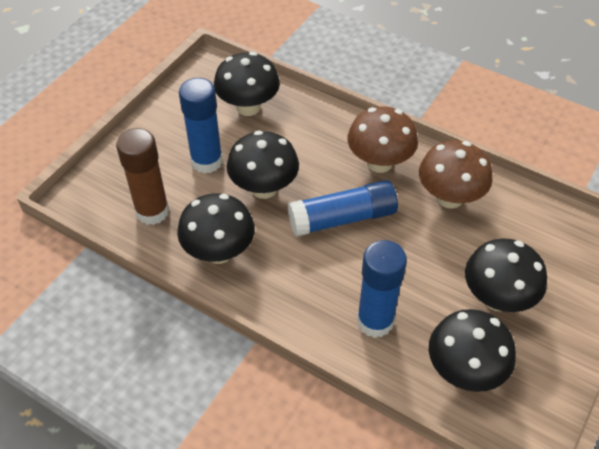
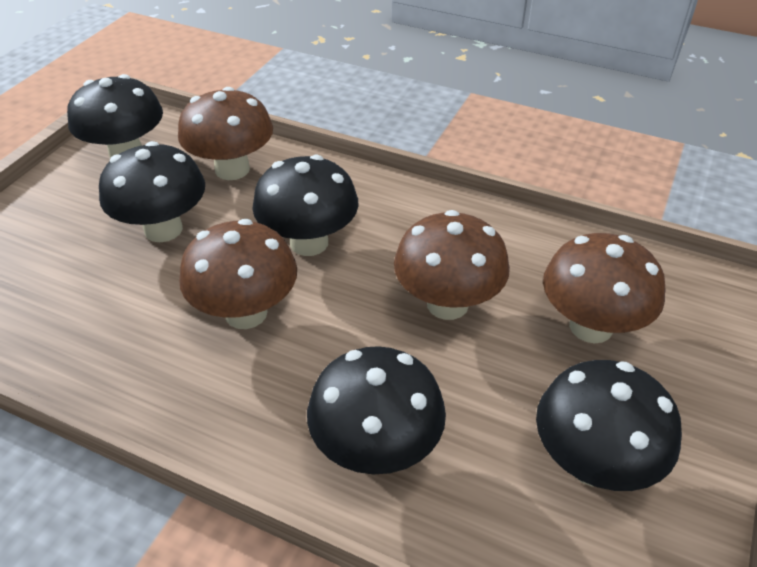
blue glue stick: 3 -> 0
brown glue stick: 1 -> 0
brown mushroom: 2 -> 4

